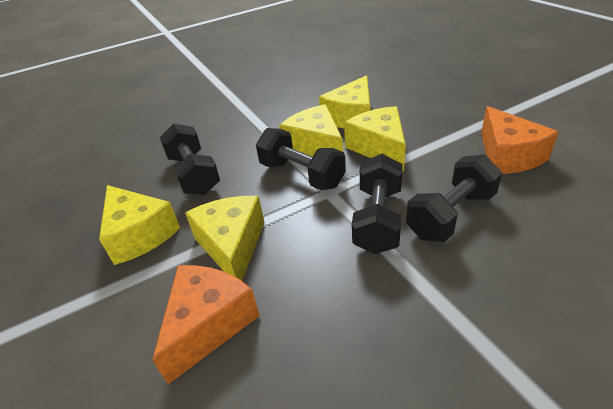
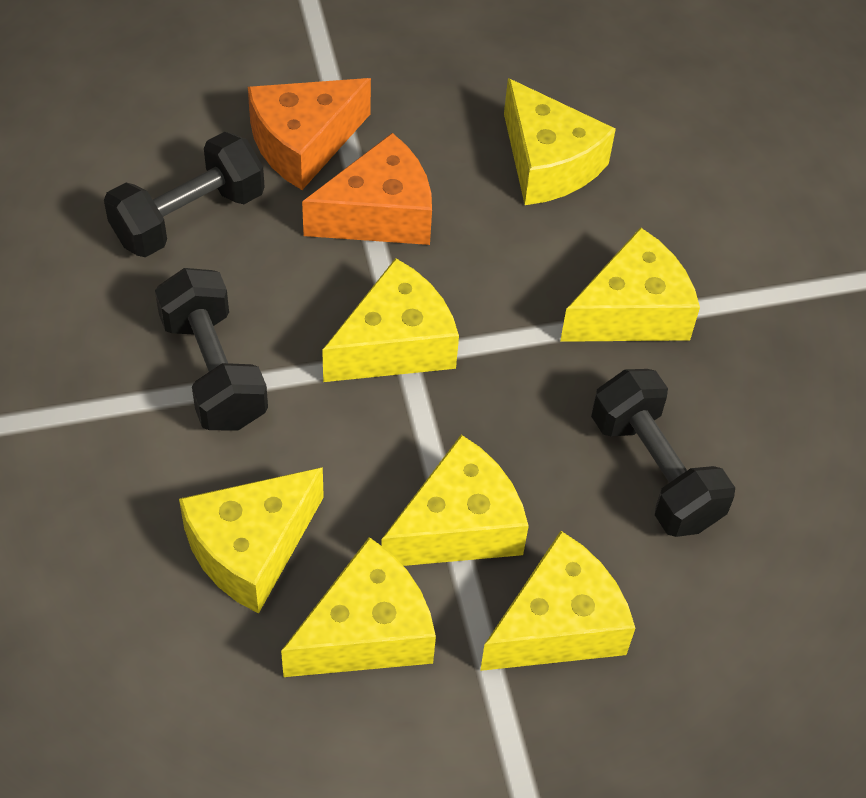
black dumbbell: 4 -> 3
yellow cheese: 5 -> 7

